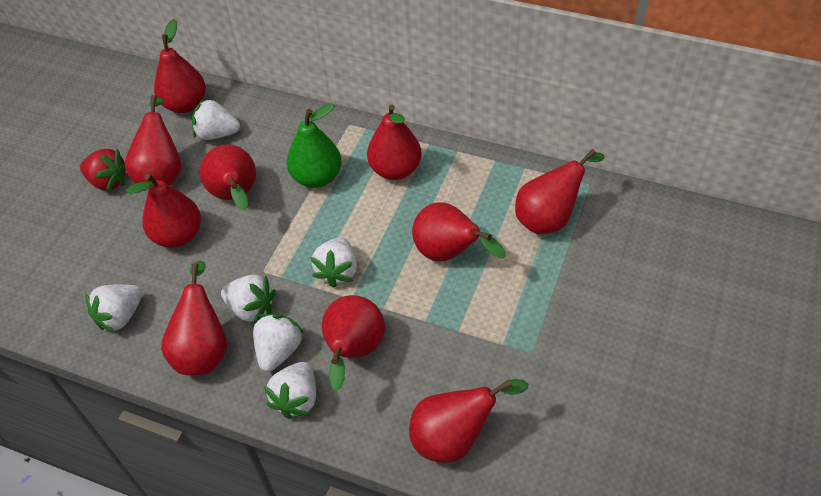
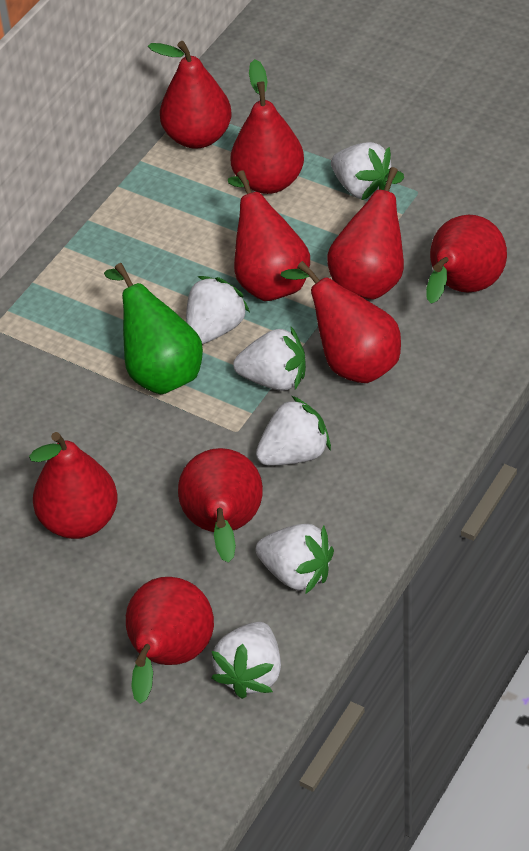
red pear: 10 -> 9
red strawberry: 1 -> 0

